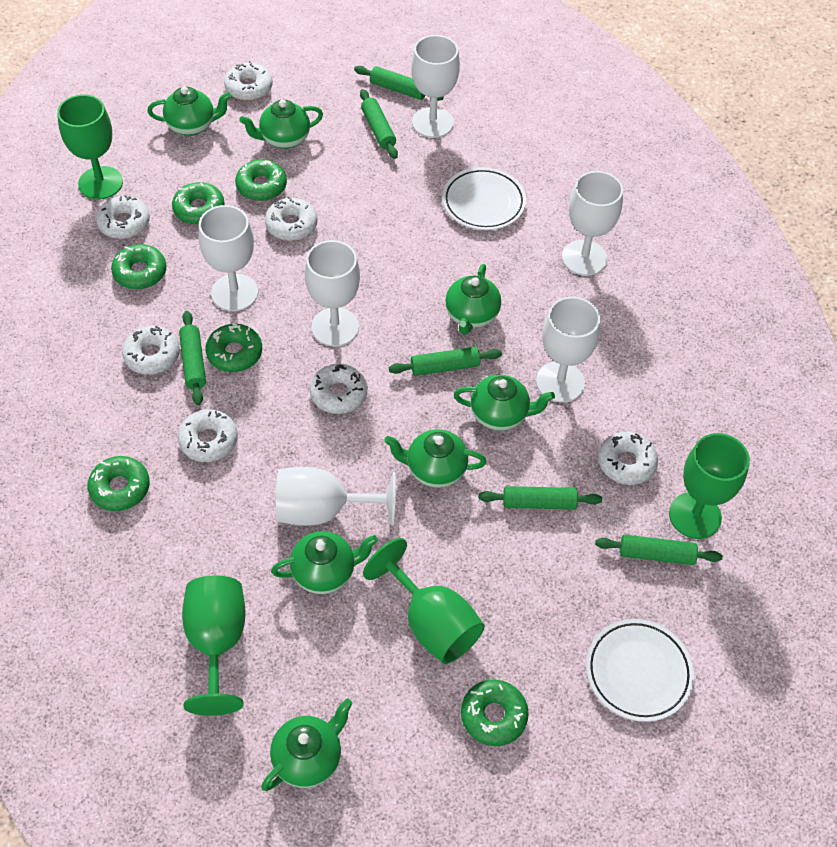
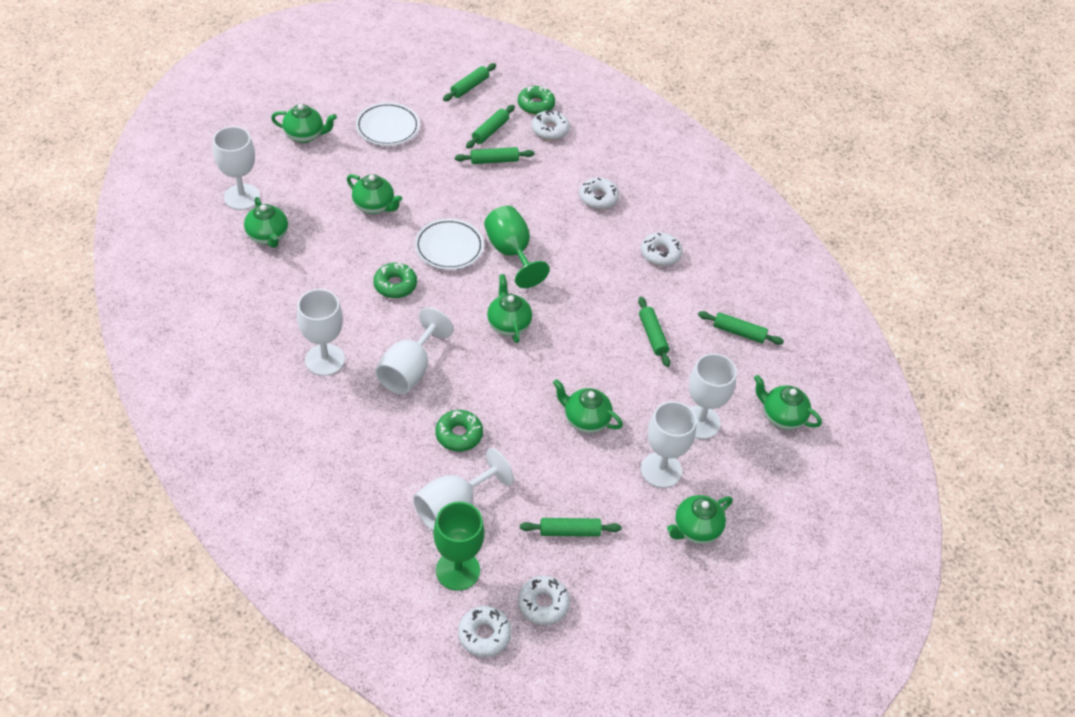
green donut: 6 -> 3
green goblet: 4 -> 2
white donut: 7 -> 5

